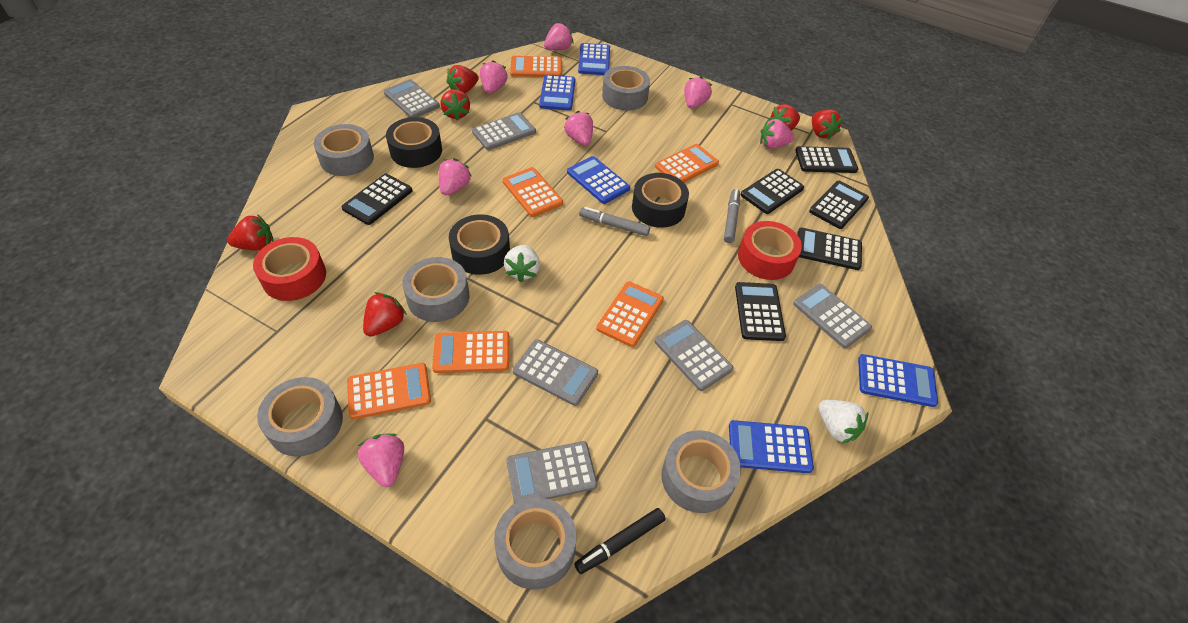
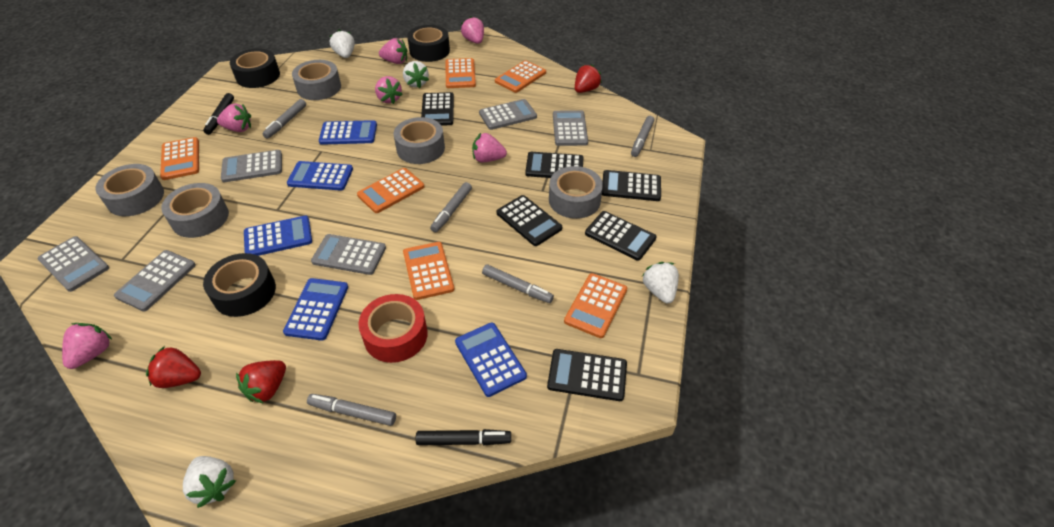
black marker: 1 -> 2
grey marker: 2 -> 5
grey tape: 6 -> 5
pink strawberry: 7 -> 6
red strawberry: 6 -> 3
red tape: 2 -> 1
white strawberry: 2 -> 4

